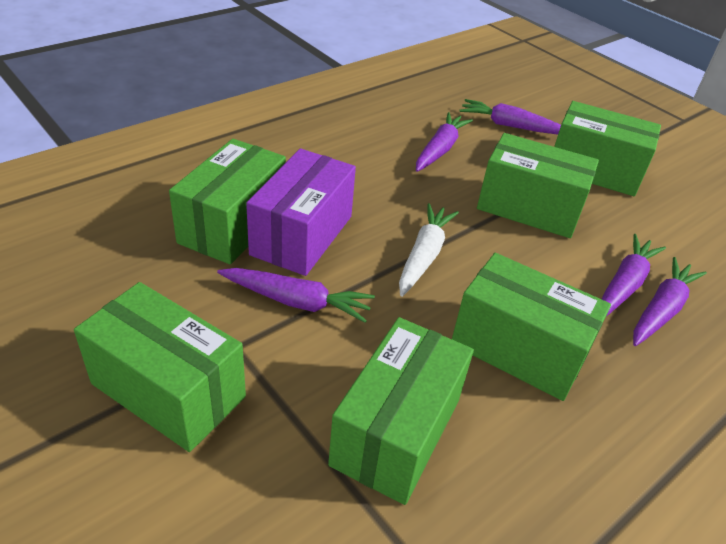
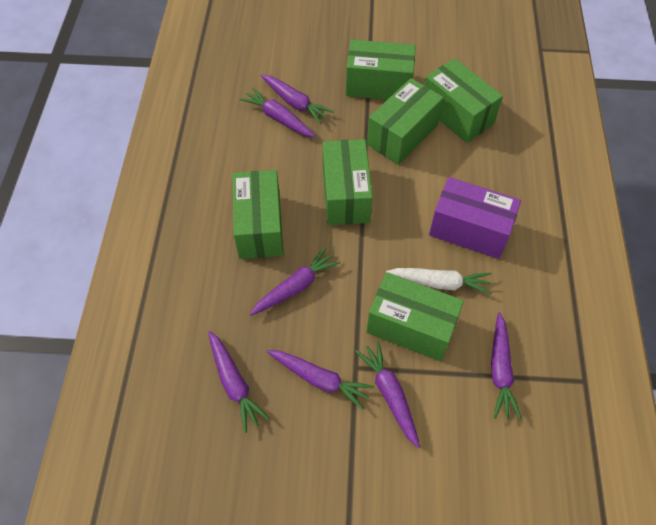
purple carrot: 5 -> 7

